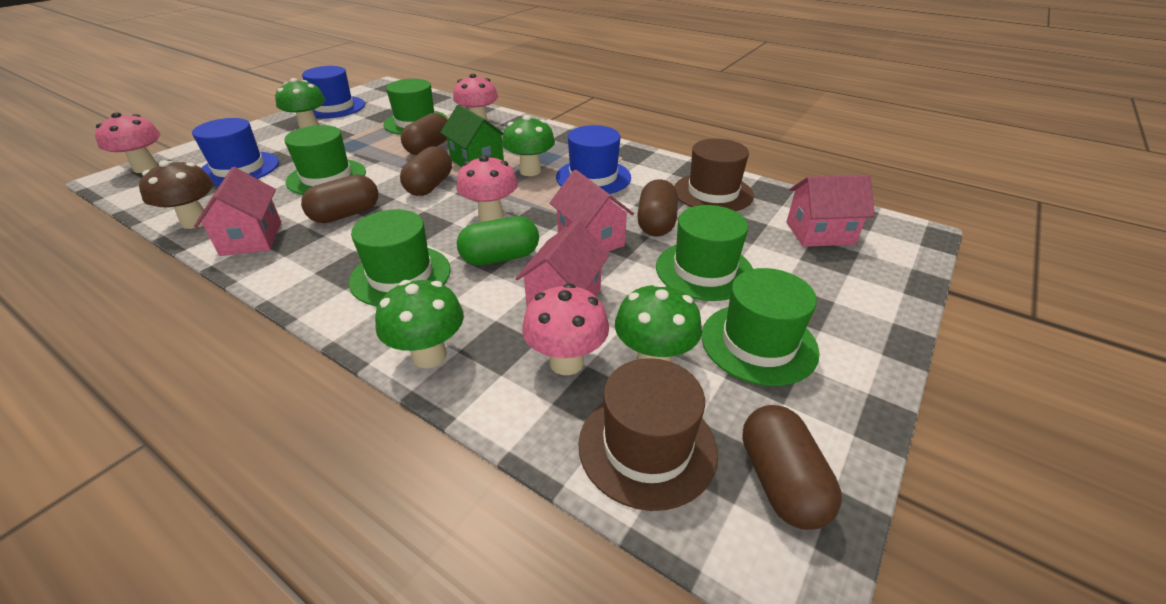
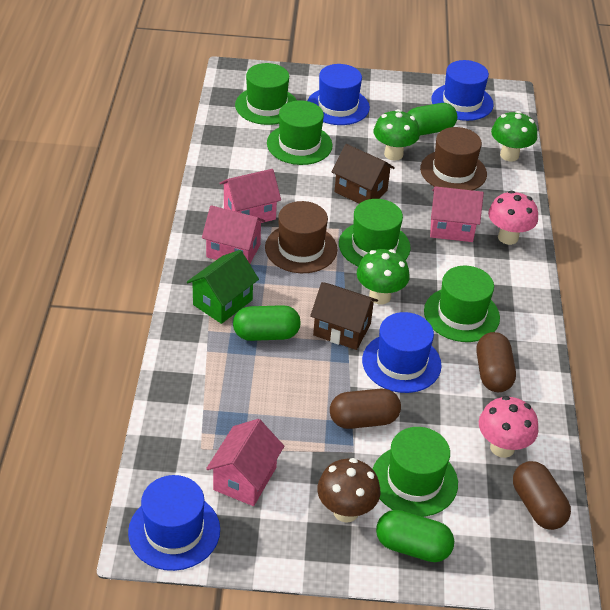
blue hat: 3 -> 4
brown capsule: 5 -> 3
brown house: 0 -> 2
green capsule: 1 -> 3
green mushroom: 4 -> 3
pink mushroom: 4 -> 2

